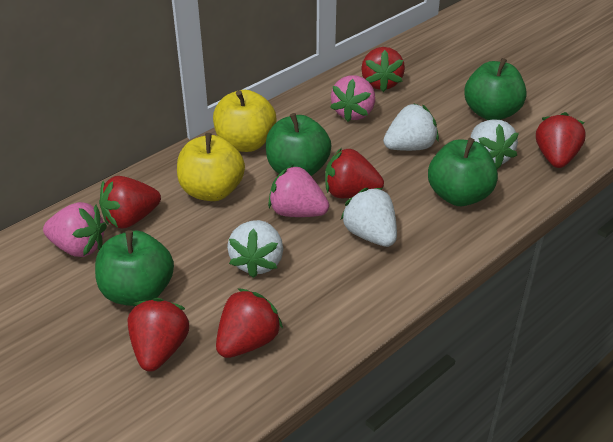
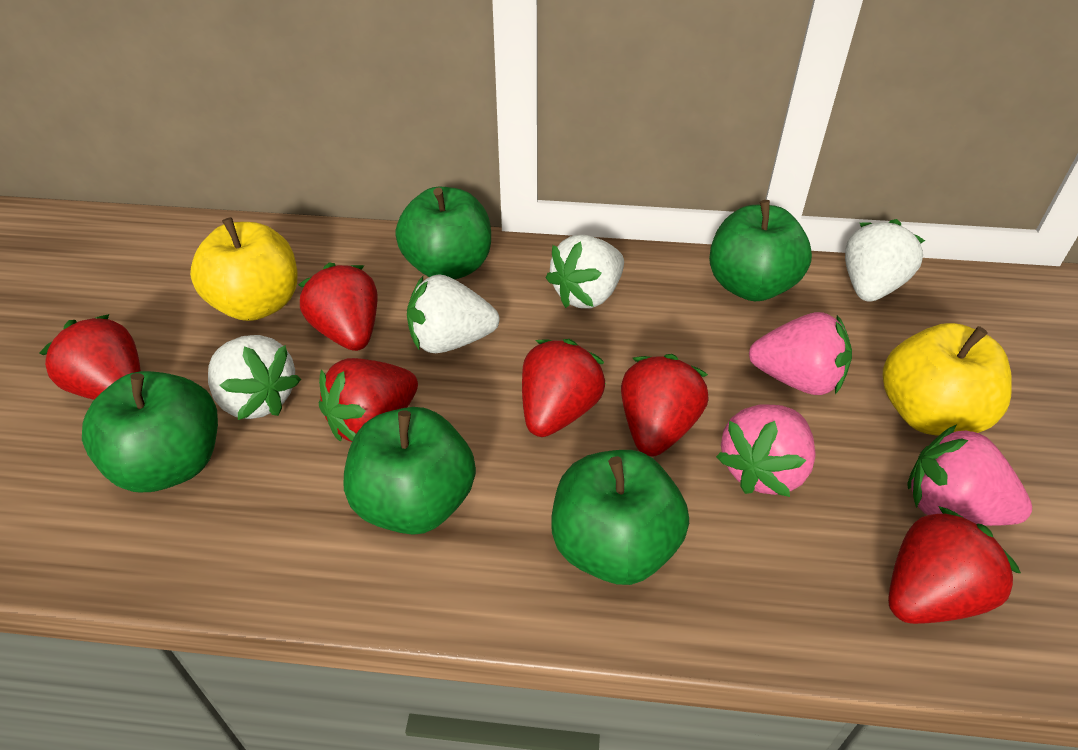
green apple: 4 -> 5

